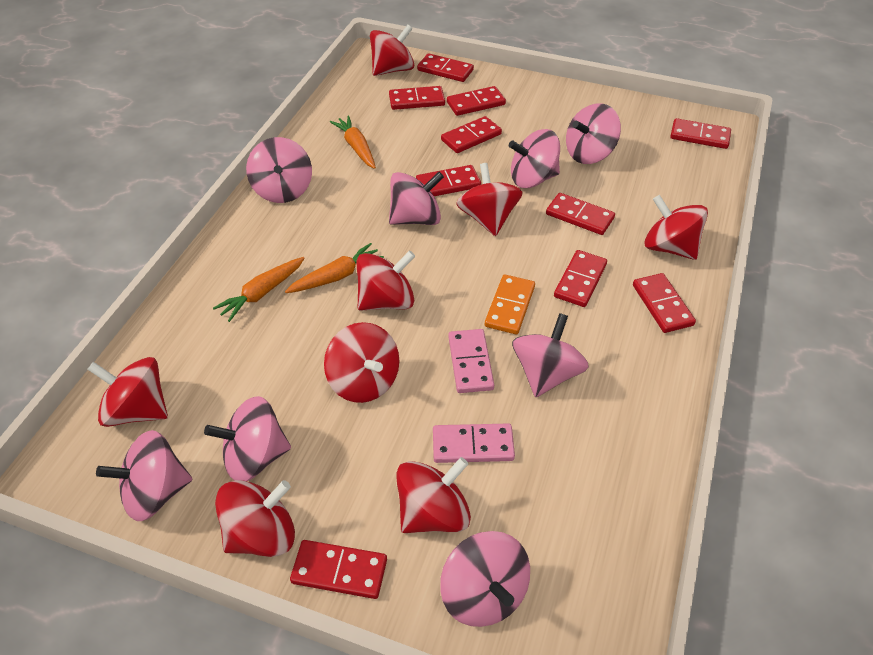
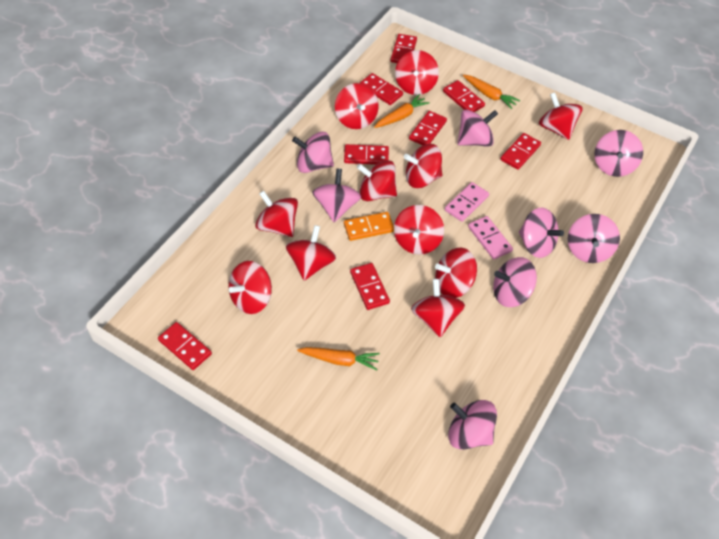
red domino: 10 -> 8
red spinning top: 8 -> 11

